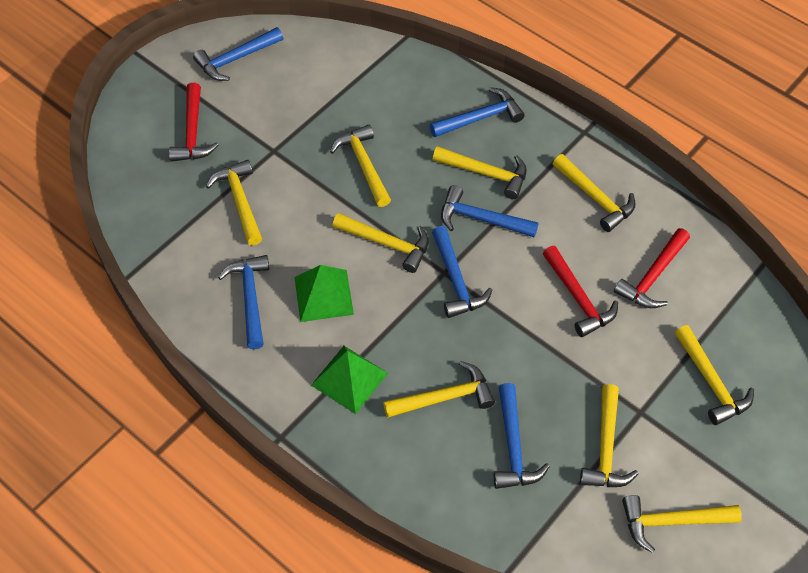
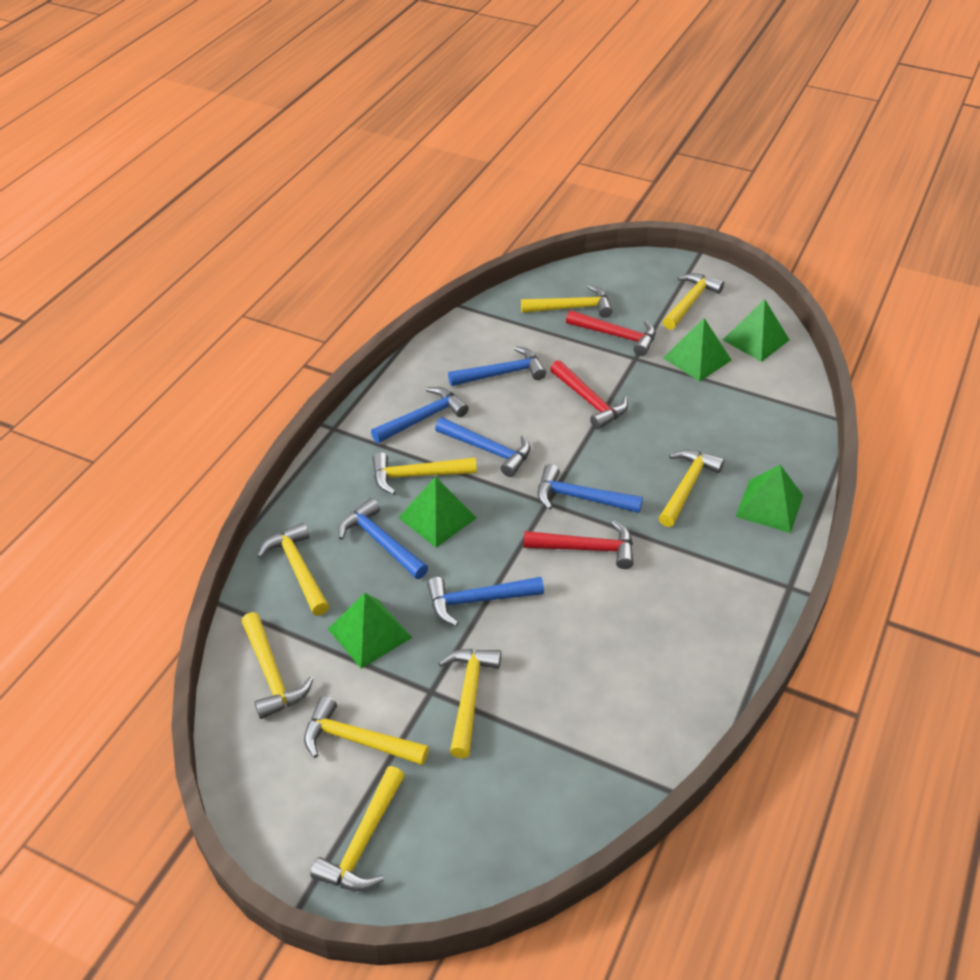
green pyramid: 2 -> 5

